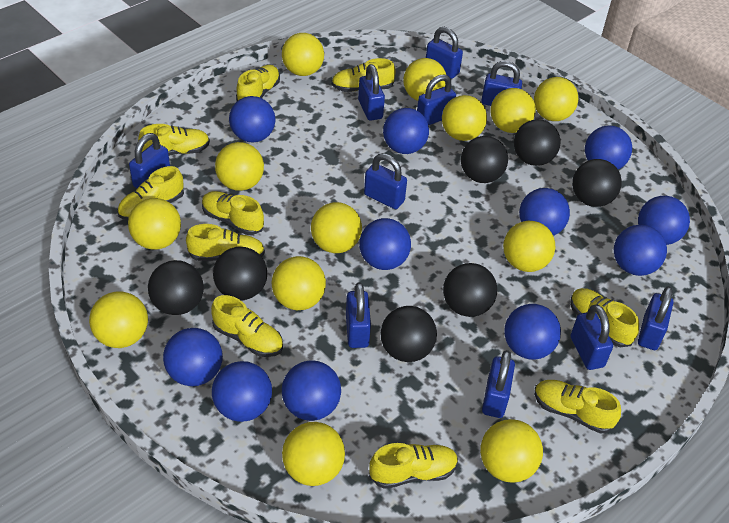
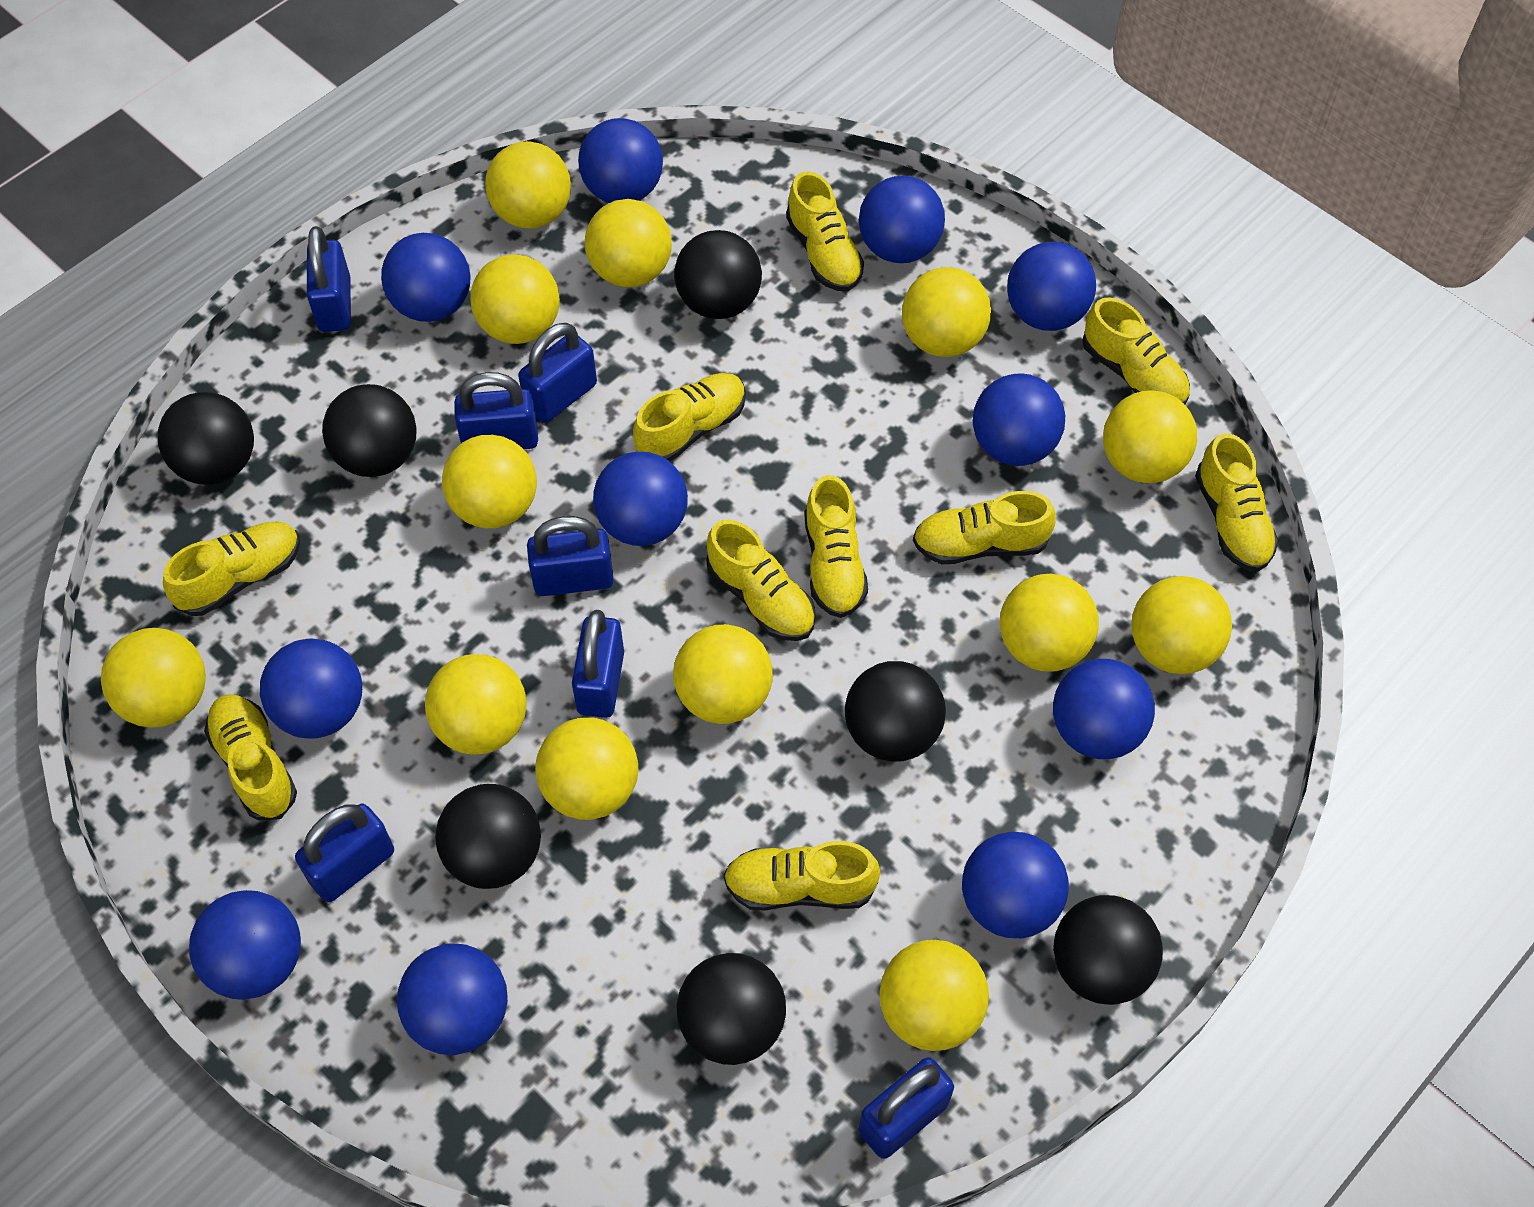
blue padlock: 10 -> 7

